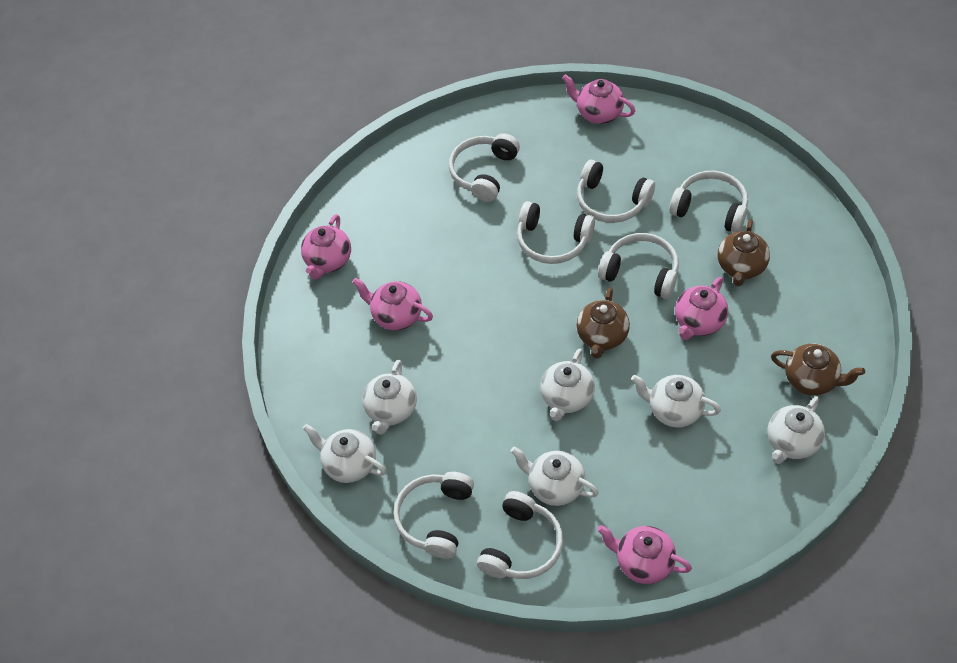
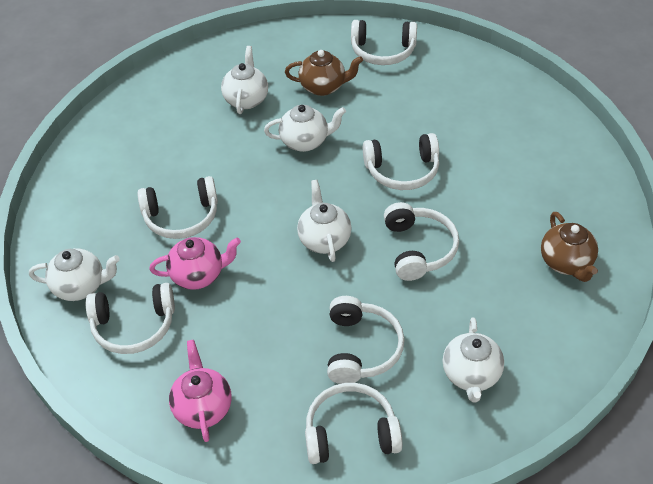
brown teapot: 3 -> 2
pink teapot: 5 -> 2
white teapot: 6 -> 5

